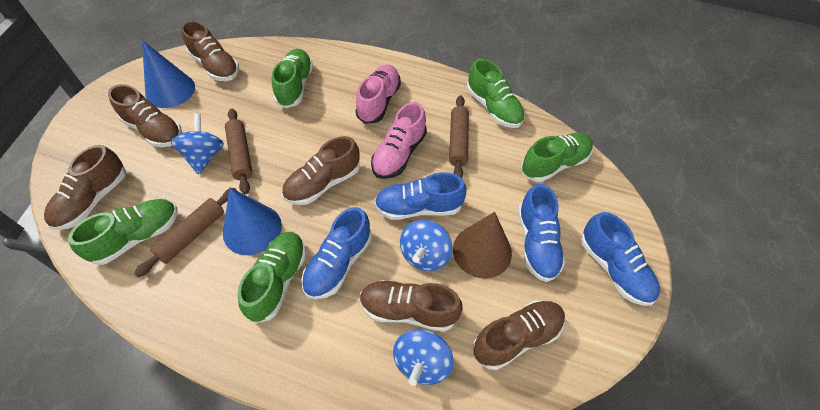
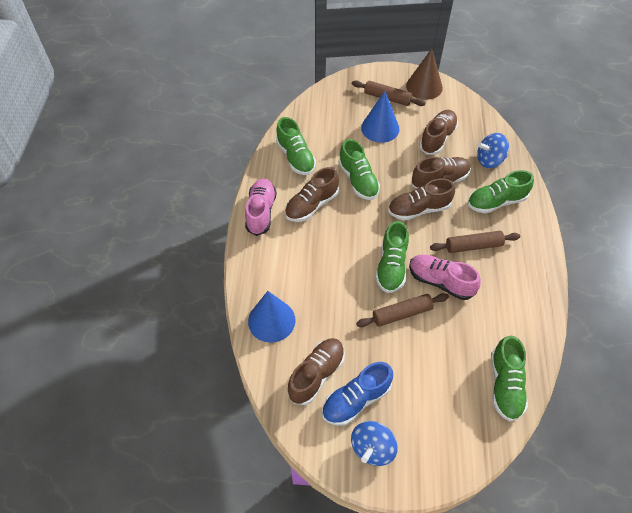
blue shoe: 4 -> 1
blue spinning top: 3 -> 2
brown shoe: 6 -> 5

